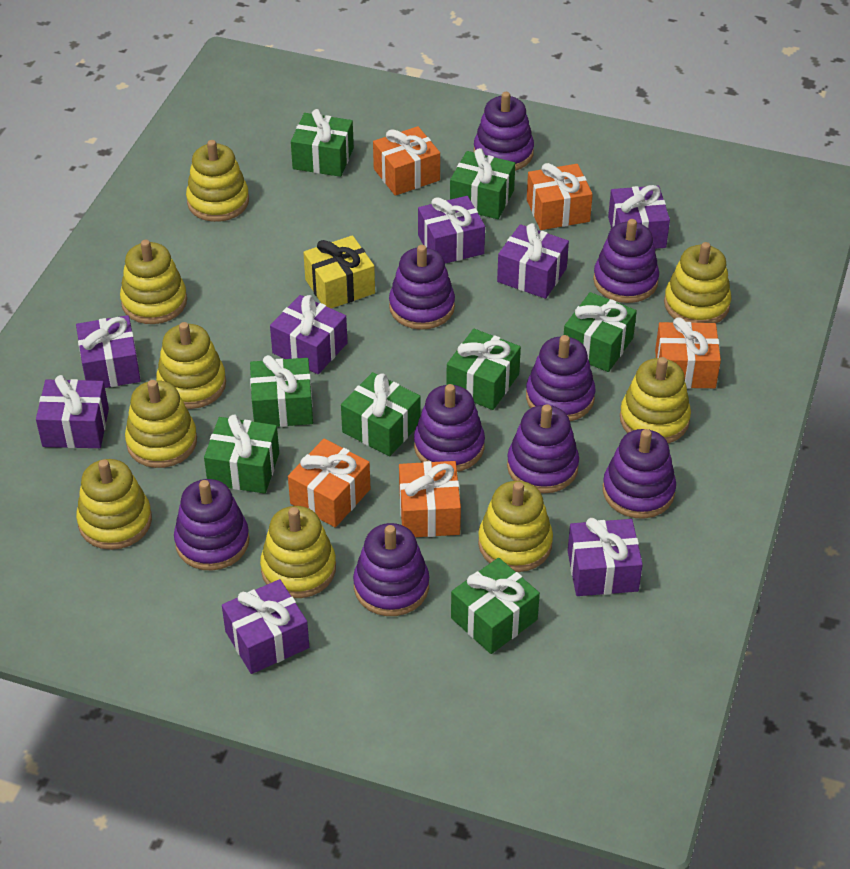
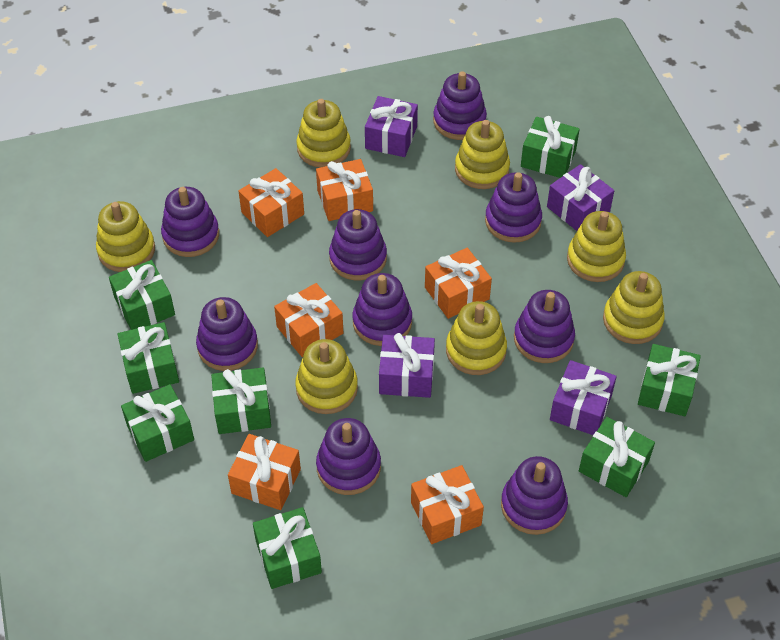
orange gift: 5 -> 6
purple gift: 8 -> 4
yellow gift: 1 -> 0
yellow stacking toy: 9 -> 7

